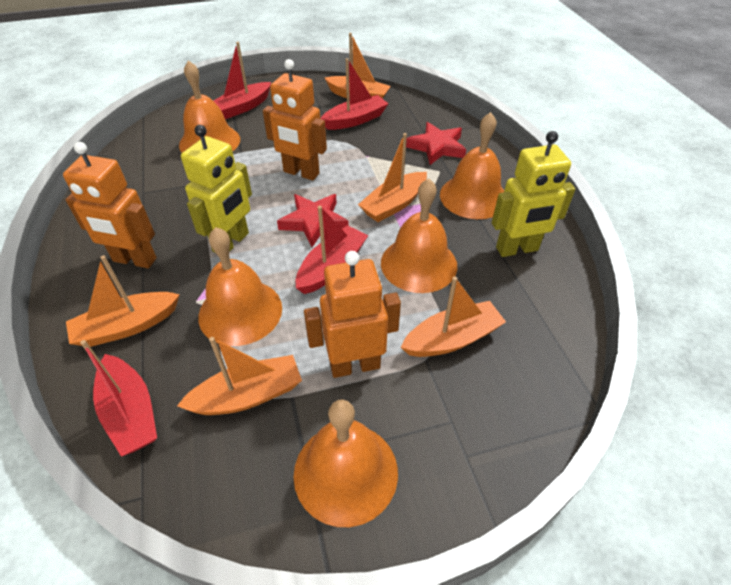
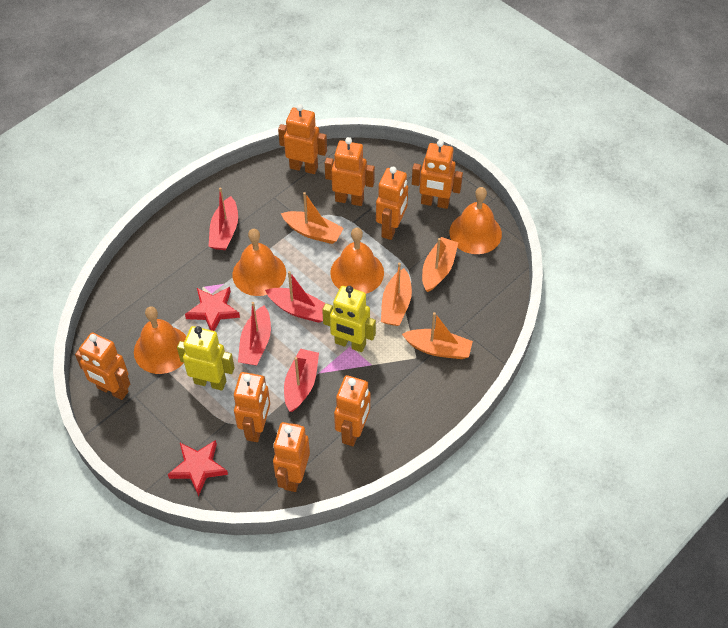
orange bell: 5 -> 4
orange boat: 5 -> 4
orange robot: 3 -> 8

